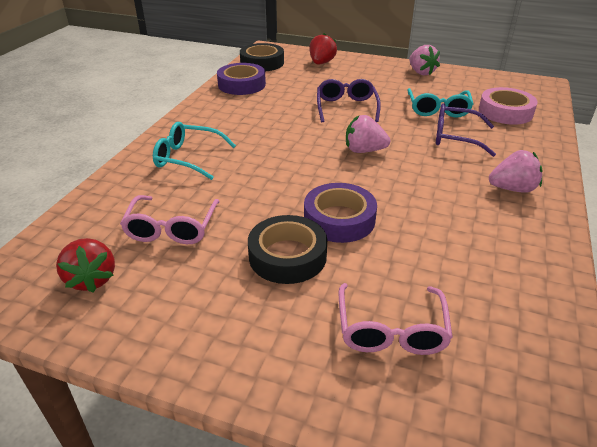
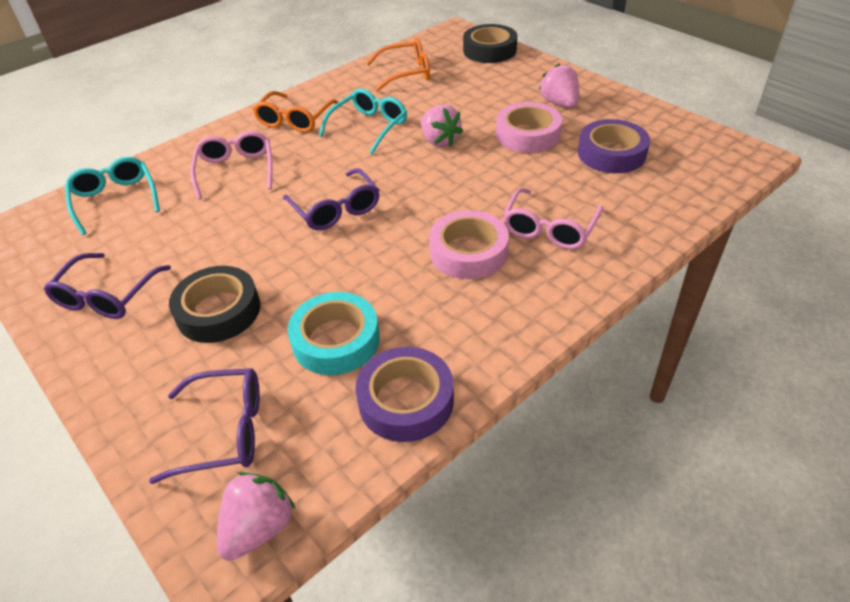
orange glasses: 0 -> 2
pink tape: 1 -> 2
purple glasses: 2 -> 3
red strawberry: 2 -> 0
turquoise tape: 0 -> 1

